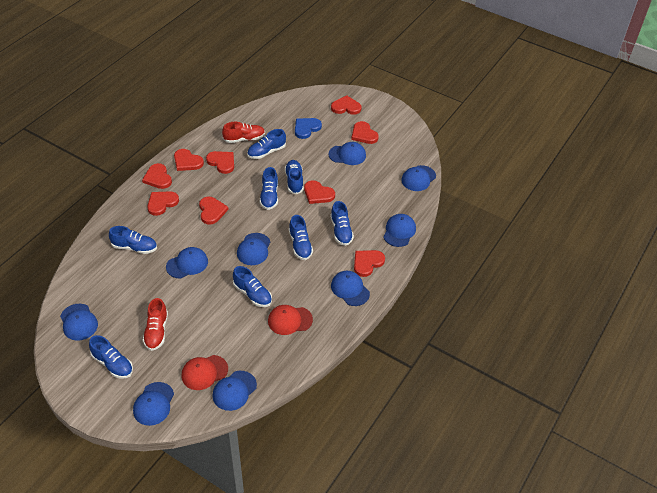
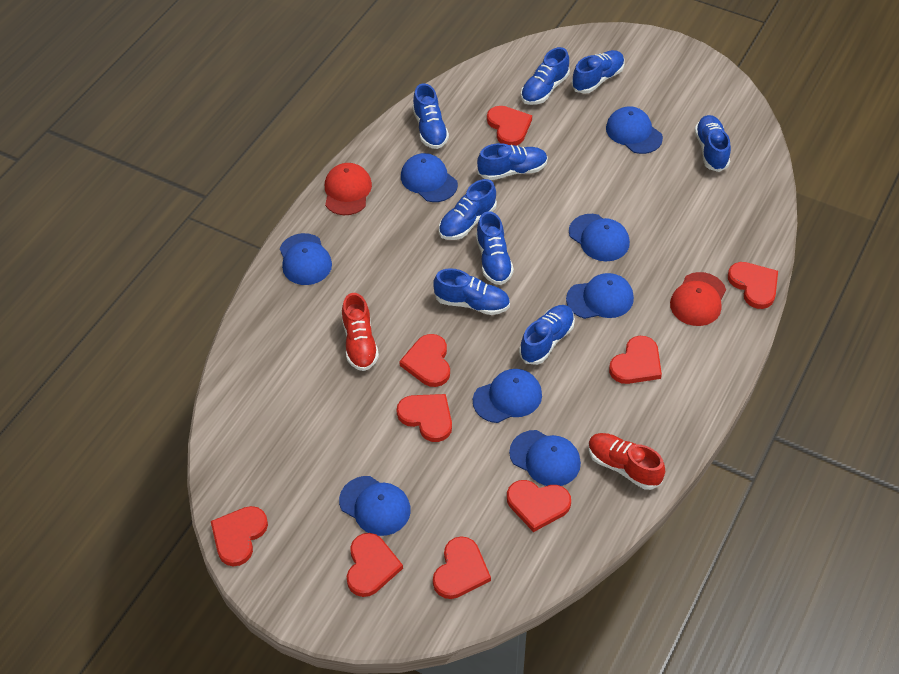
blue cap: 9 -> 8
blue heart: 1 -> 0
blue shoe: 8 -> 9

